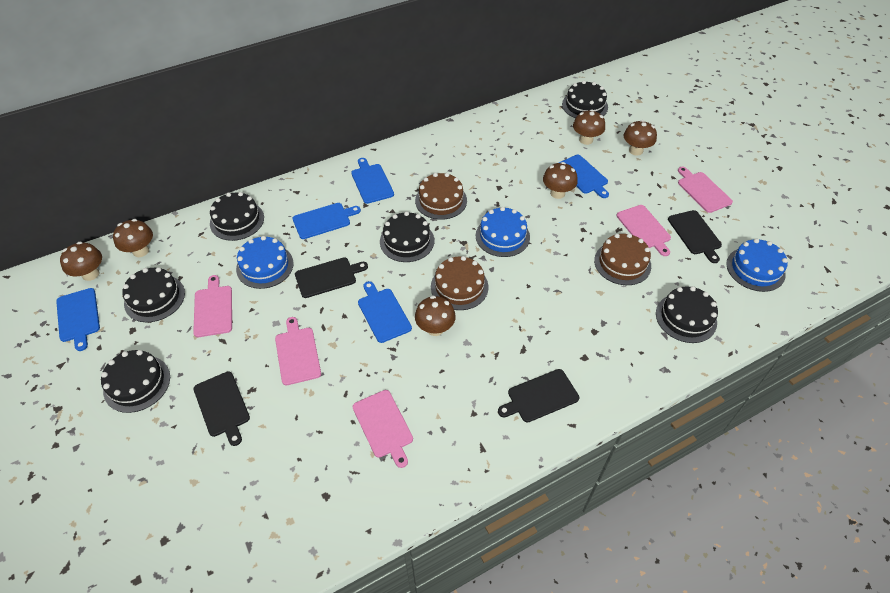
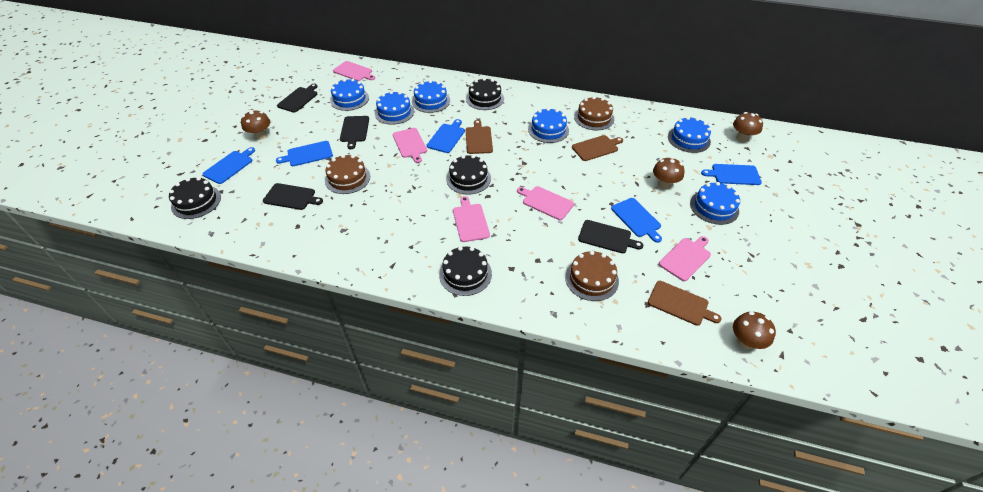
black cake: 6 -> 4
blue cake: 3 -> 6
brown cutting board: 0 -> 3
brown mushroom: 6 -> 4

